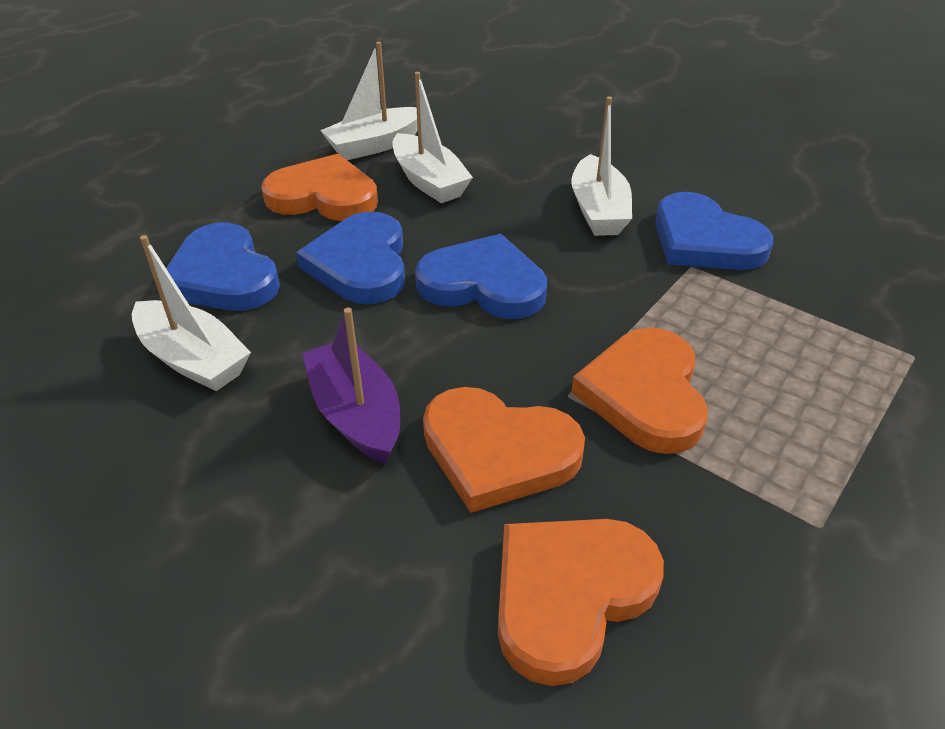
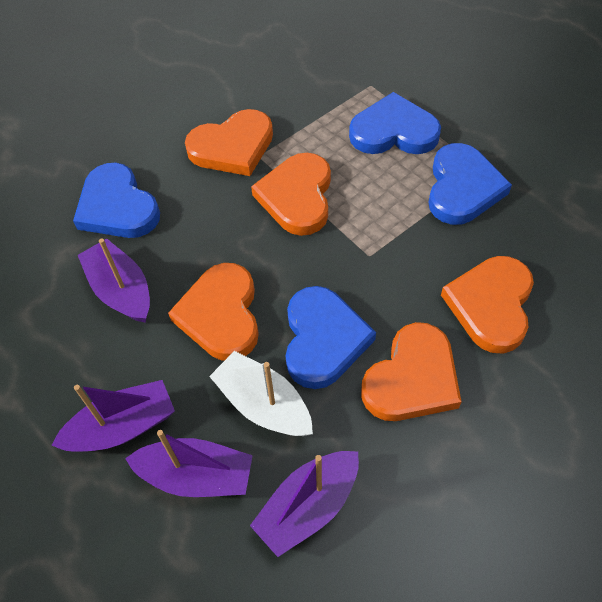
orange heart: 4 -> 5
purple boat: 1 -> 4
white boat: 4 -> 1

